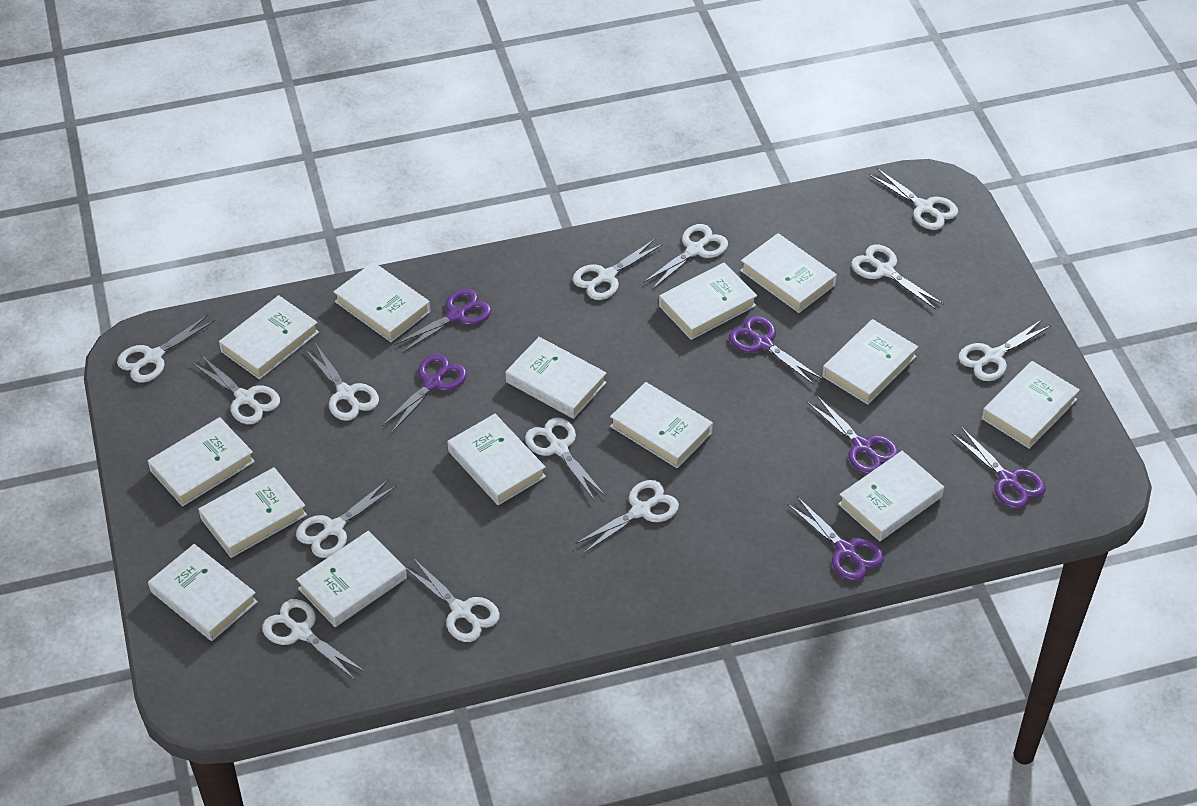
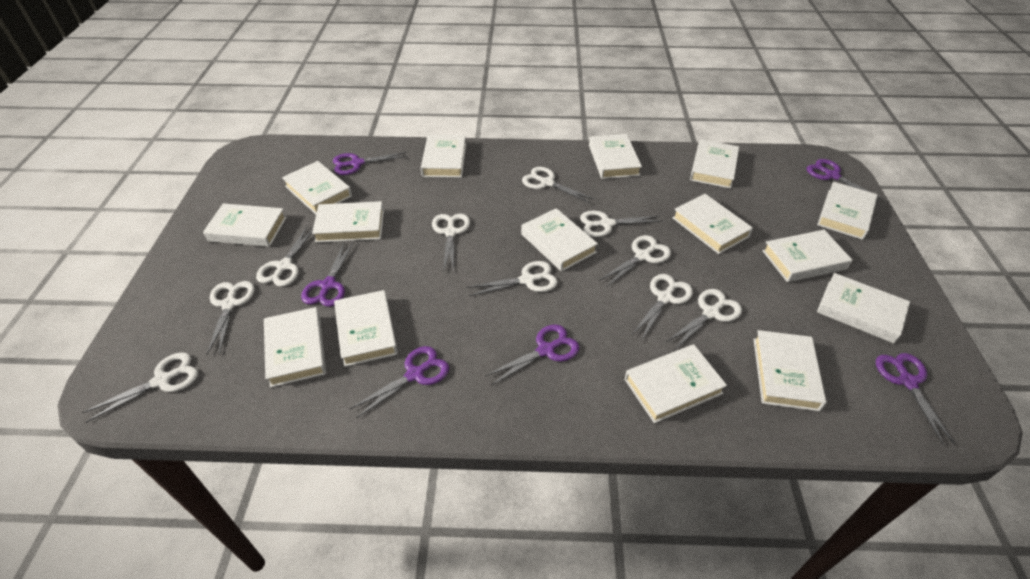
white book: 14 -> 15
white scissors: 13 -> 10

